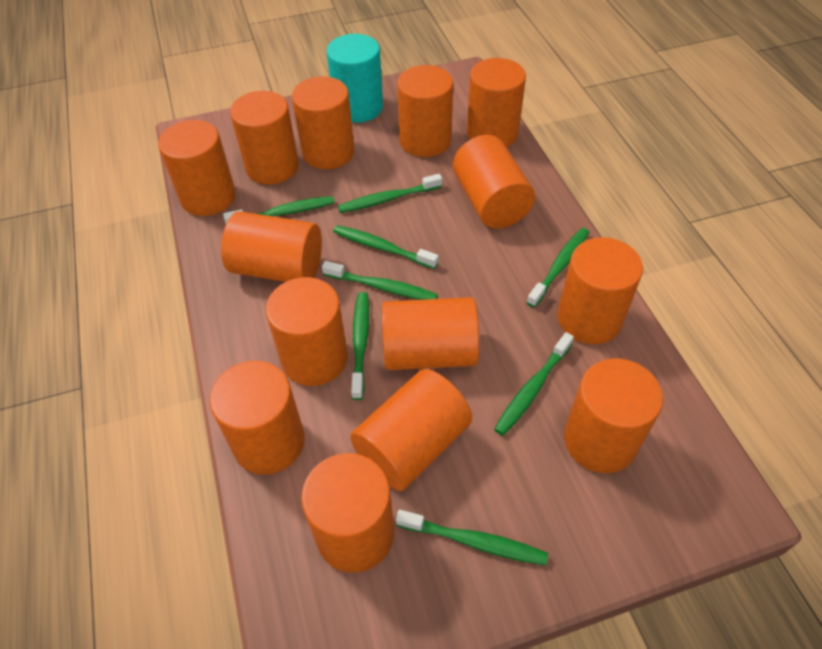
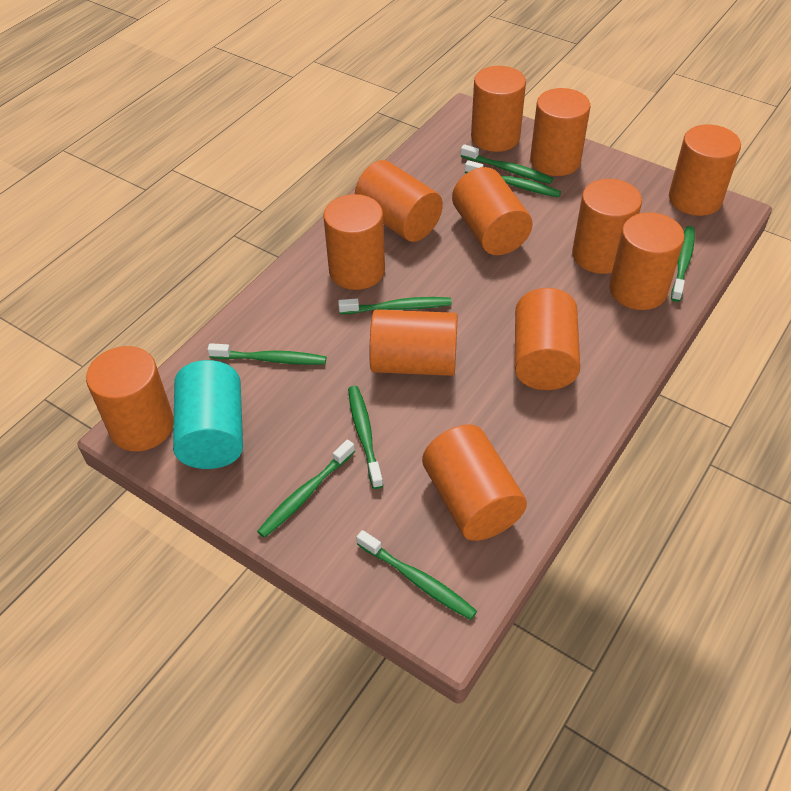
orange cylinder: 14 -> 12

